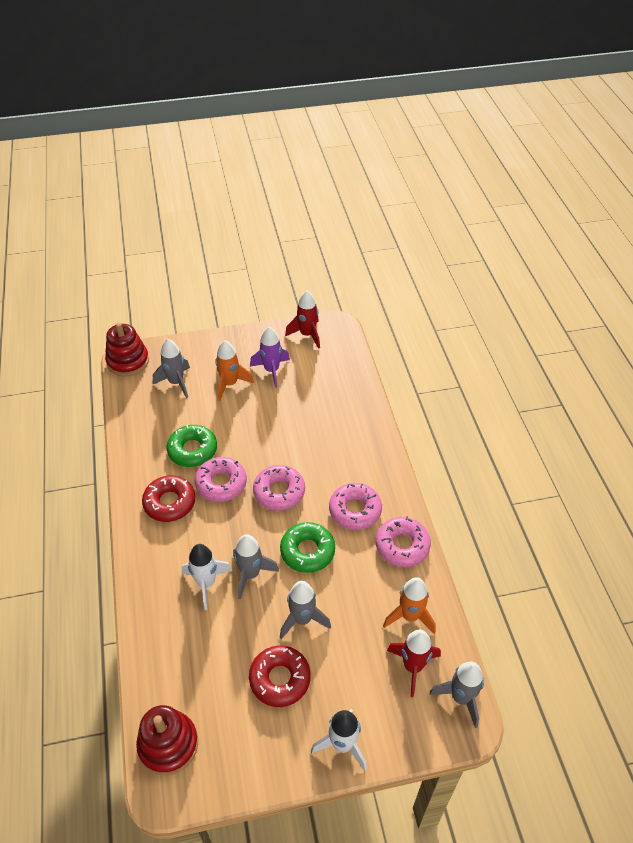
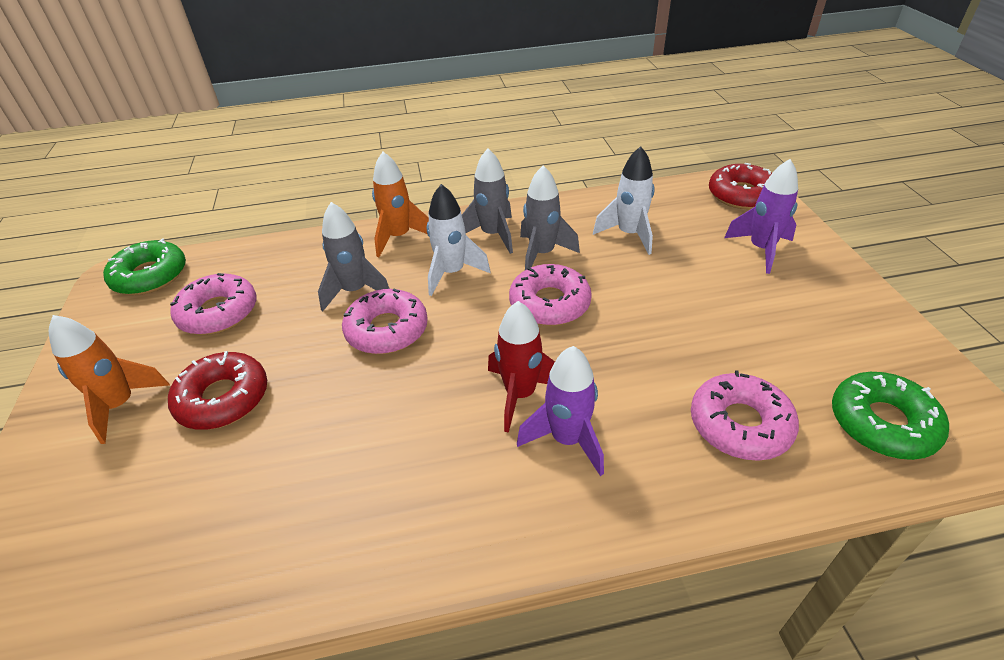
grey rocket: 4 -> 3
purple rocket: 1 -> 2
red rocket: 2 -> 1
red stacking toy: 2 -> 0

